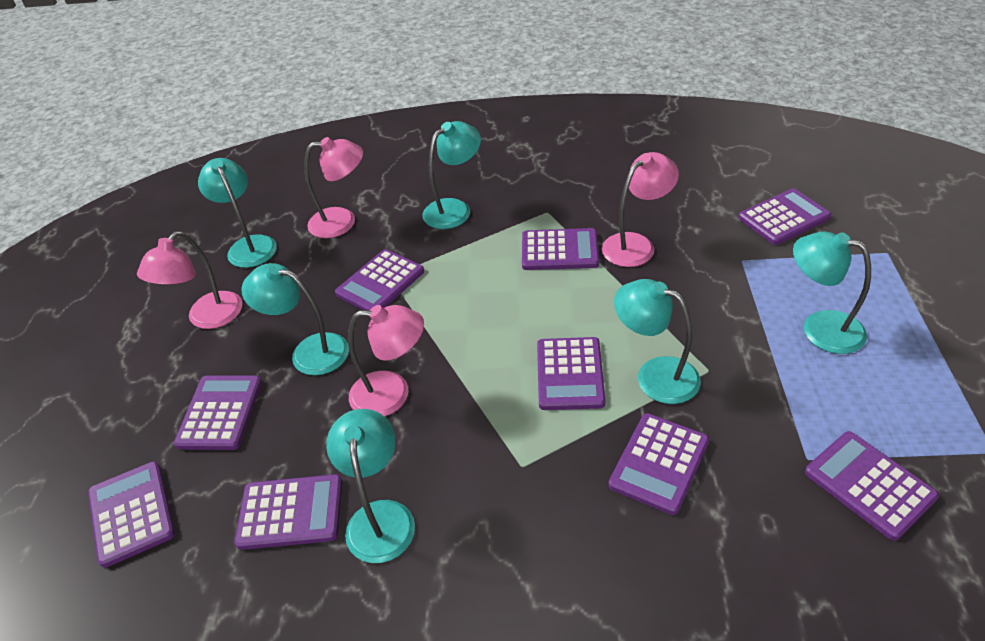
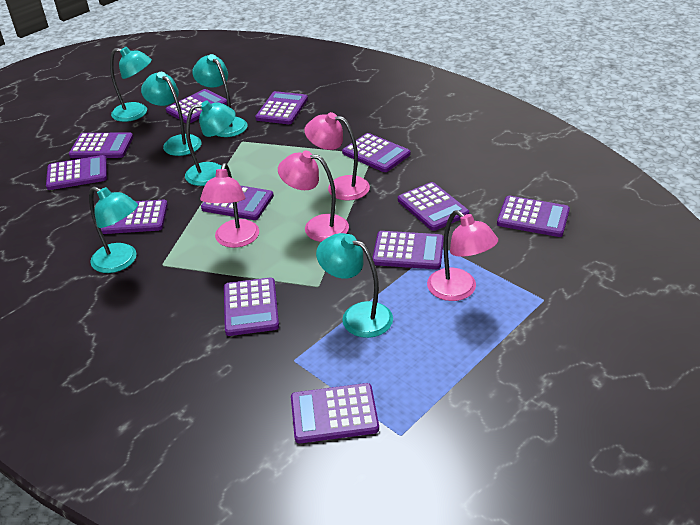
purple calculator: 9 -> 12

